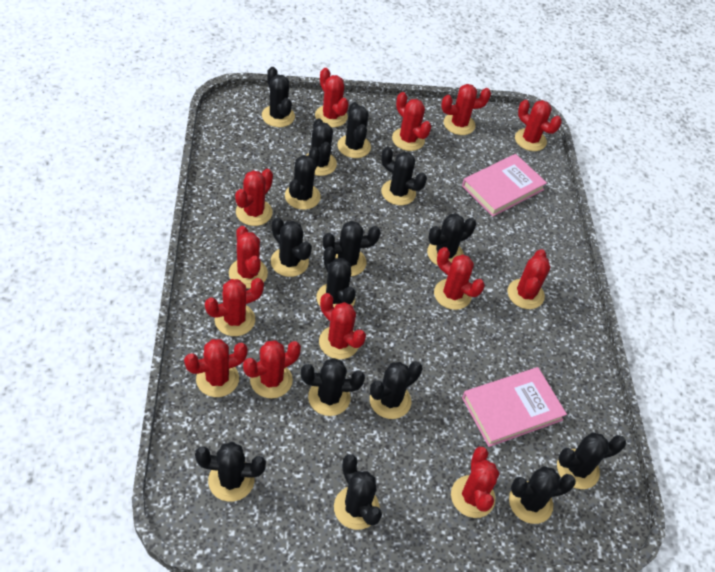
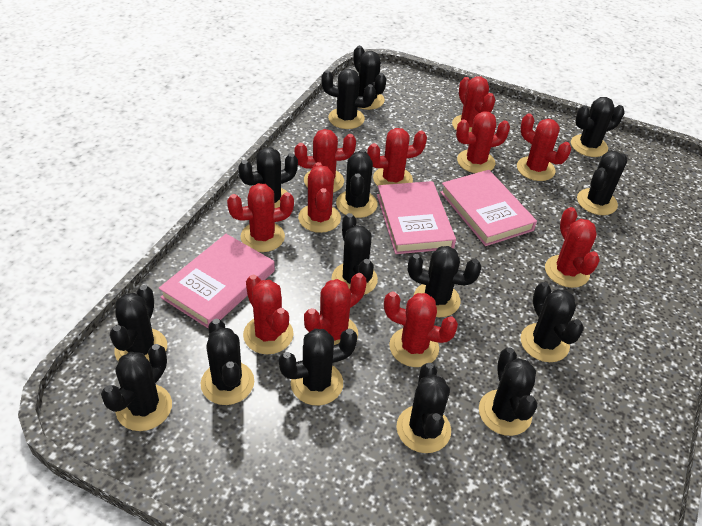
pink book: 2 -> 3
red cactus: 13 -> 11

